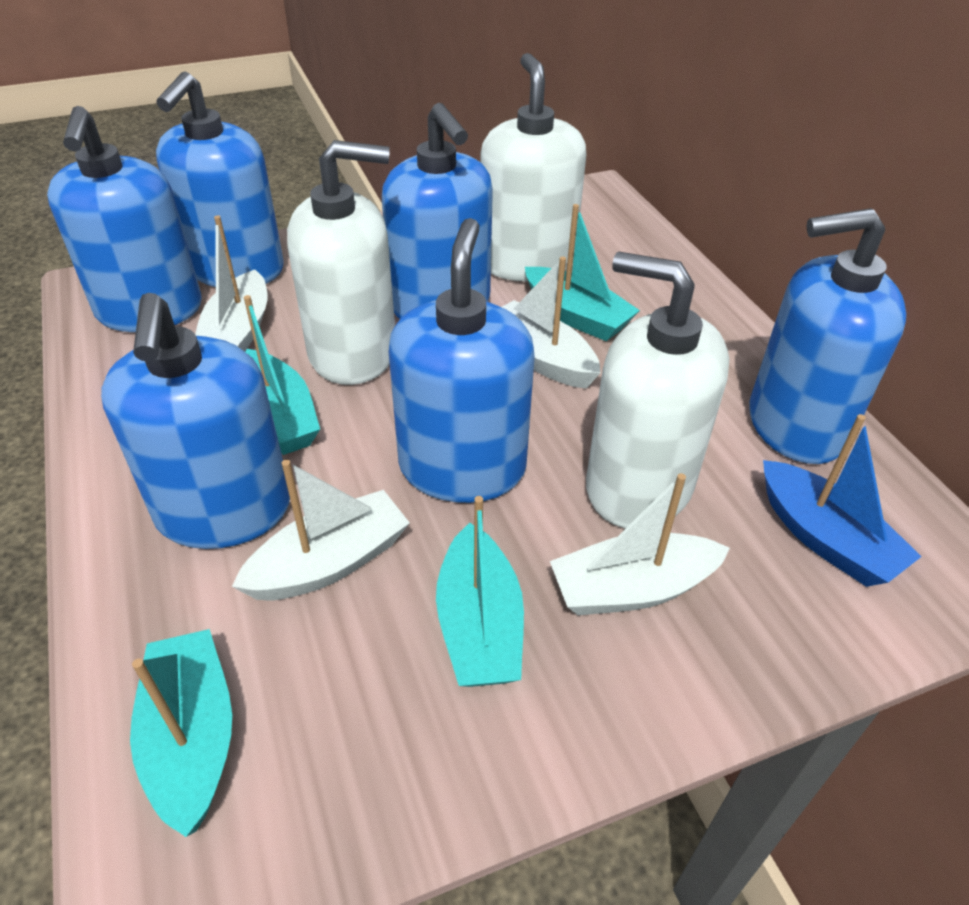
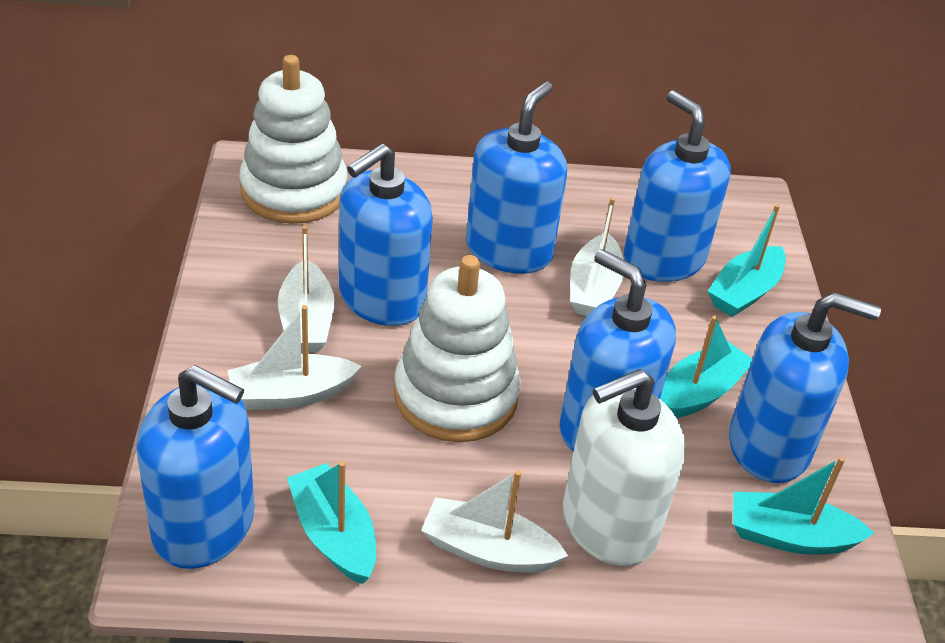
blue boat: 1 -> 0
white soap dispenser: 3 -> 1
white stacking toy: 0 -> 2

